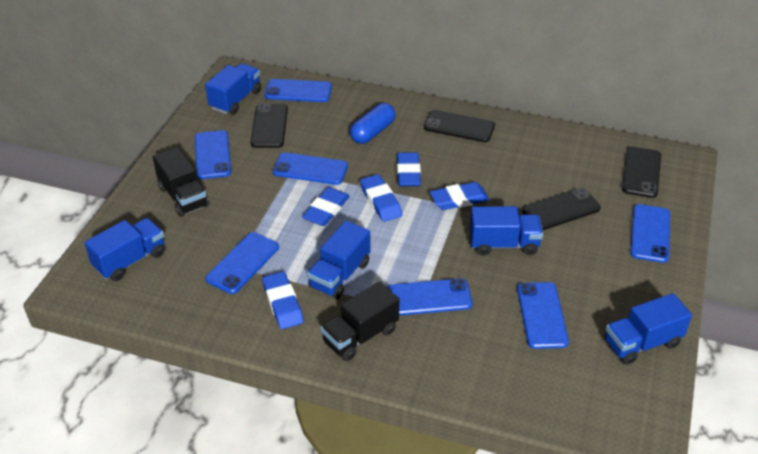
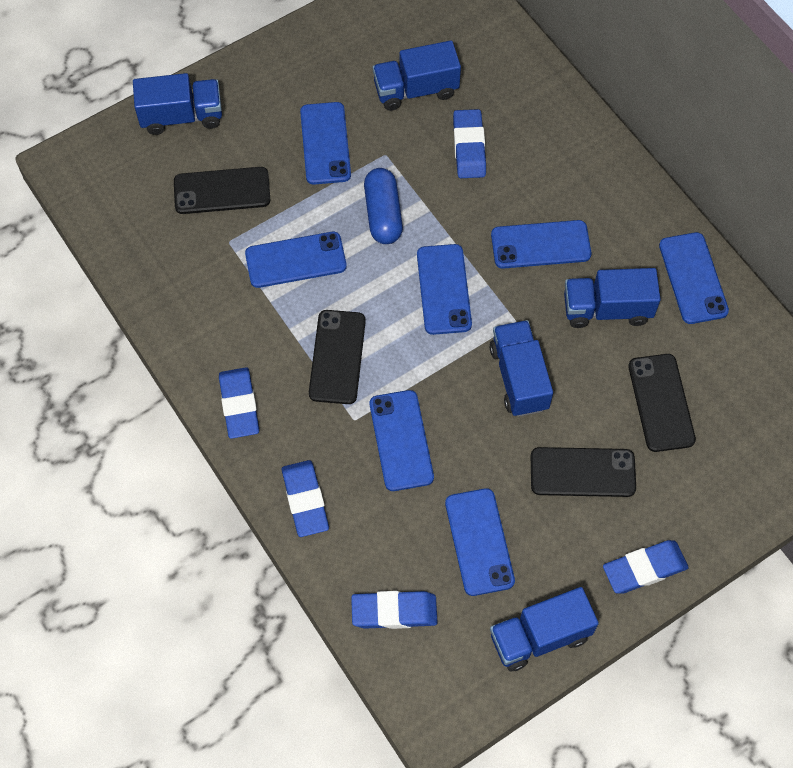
black truck: 2 -> 0

